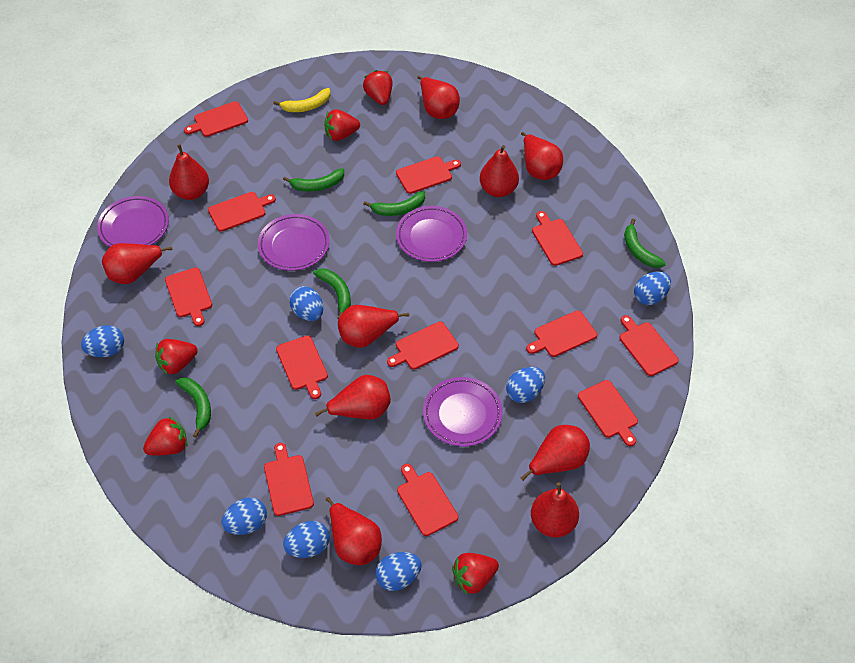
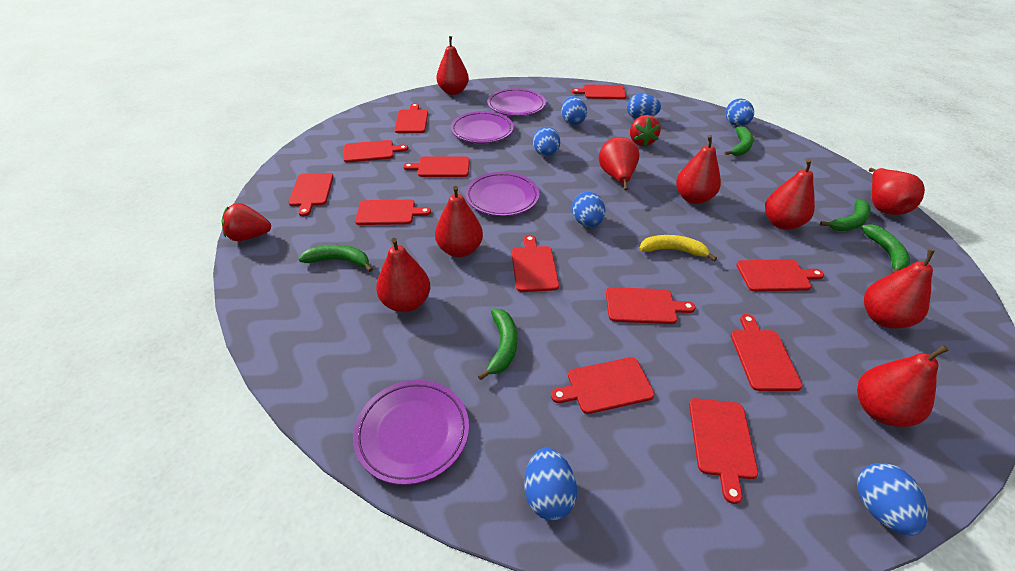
red pear: 10 -> 9
red strawberry: 5 -> 2

